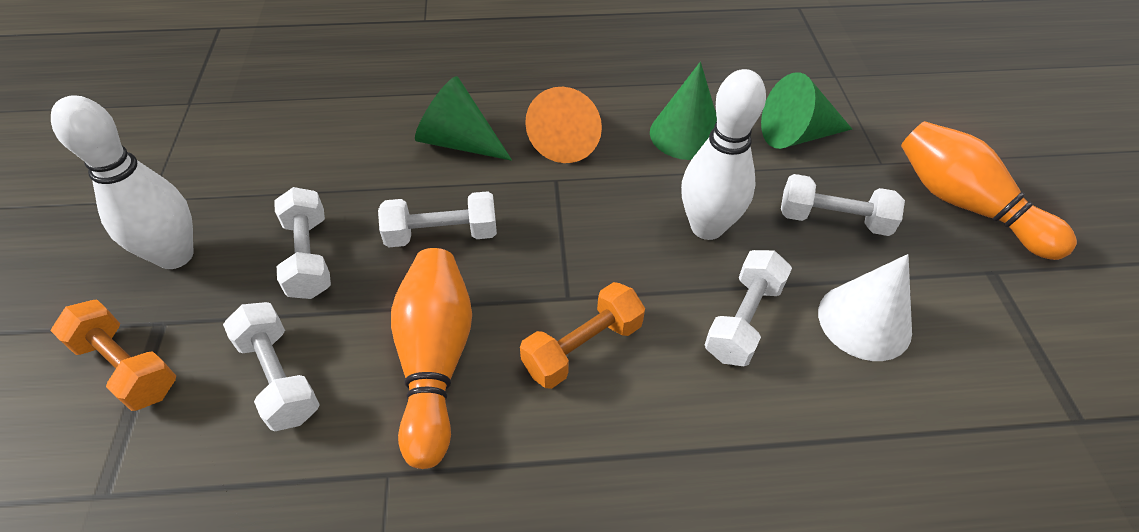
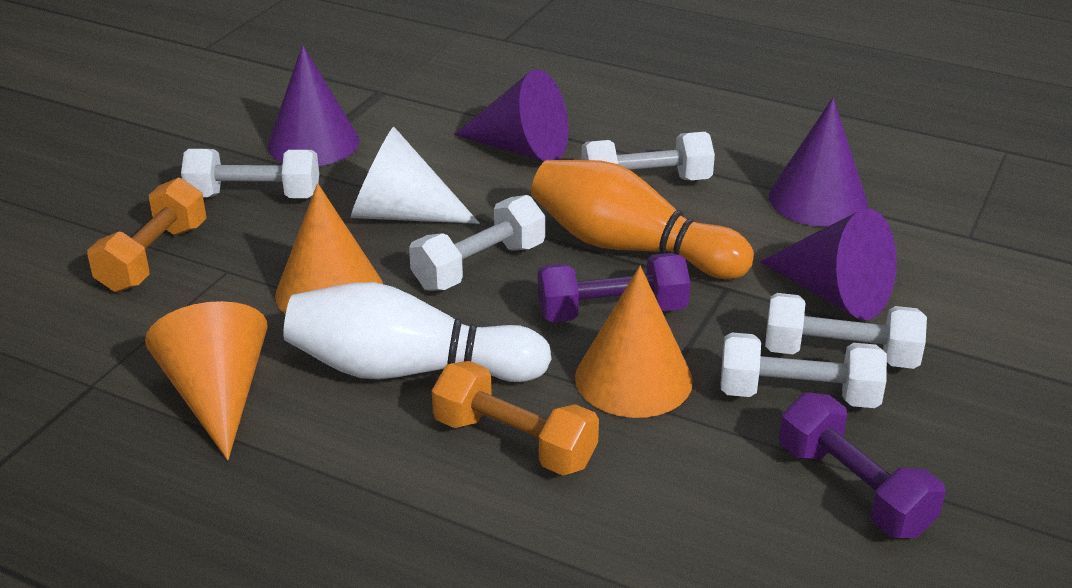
green cone: 3 -> 0
orange bowling pin: 2 -> 1
orange cone: 1 -> 3
purple cone: 0 -> 4
purple dumbbell: 0 -> 2
white bowling pin: 2 -> 1

